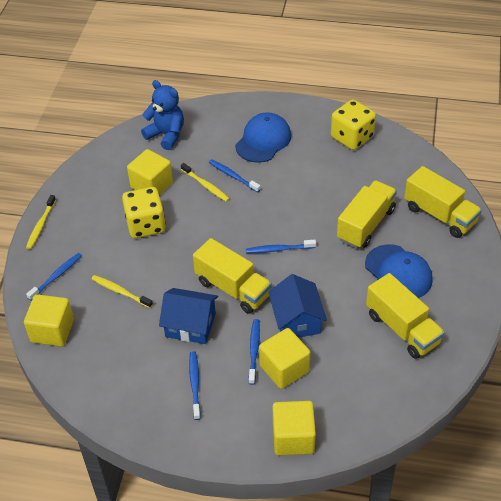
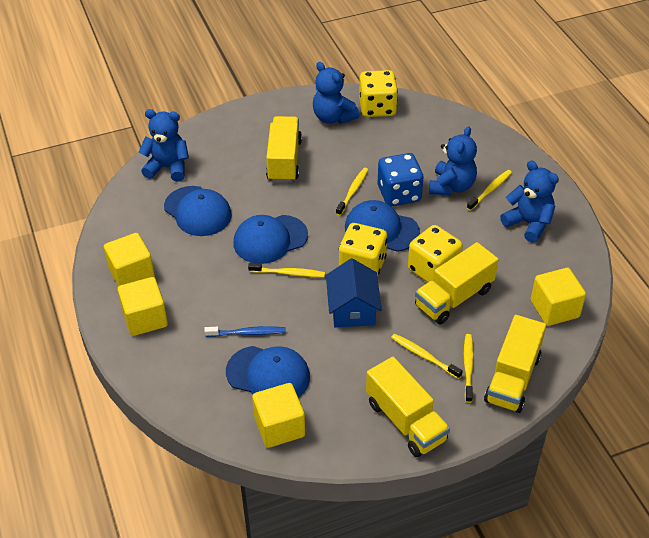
blue cap: 2 -> 4
blue dice: 0 -> 1
blue house: 2 -> 1
blue teddy bear: 1 -> 4
blue toothbrush: 5 -> 1
yellow dice: 2 -> 3
yellow toothbrush: 3 -> 5

